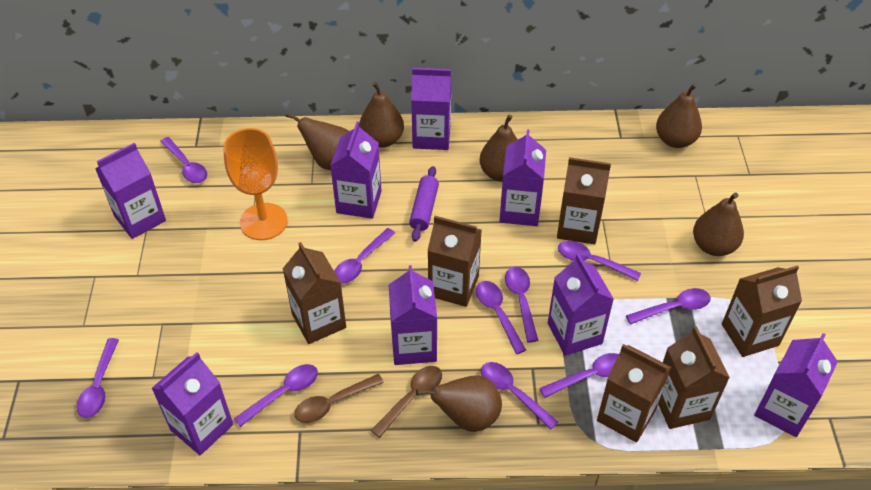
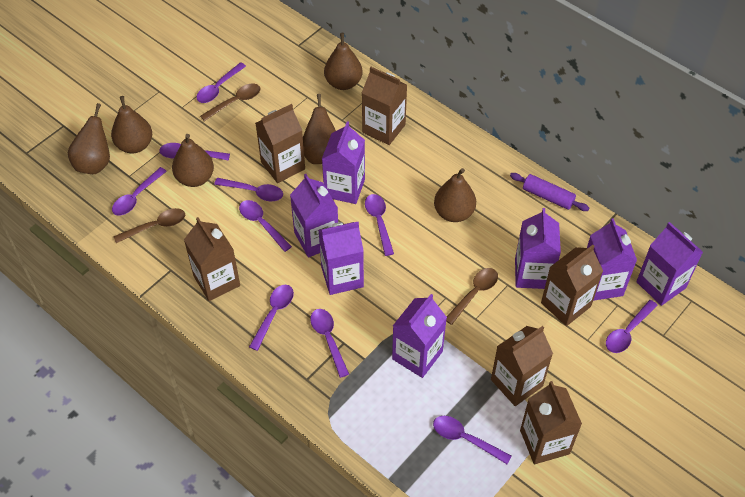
brown spoon: 2 -> 3
orange goblet: 1 -> 0
purple carton: 8 -> 7

